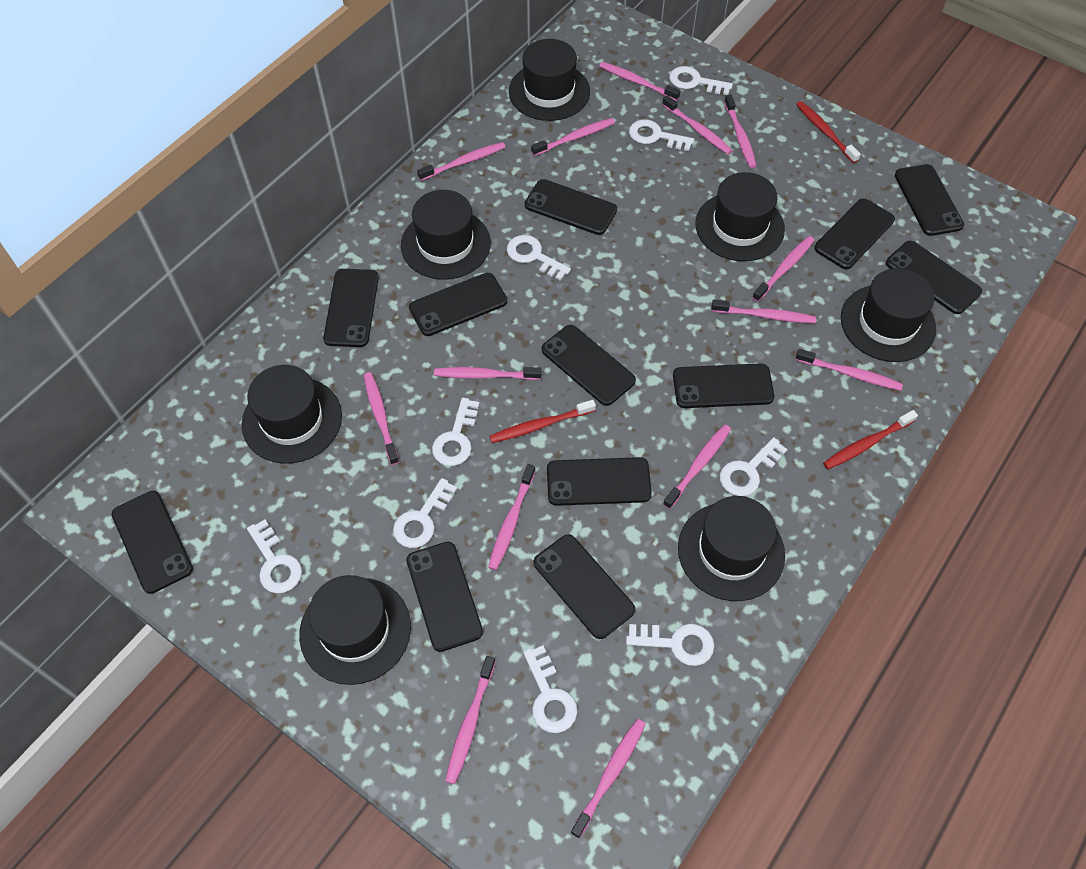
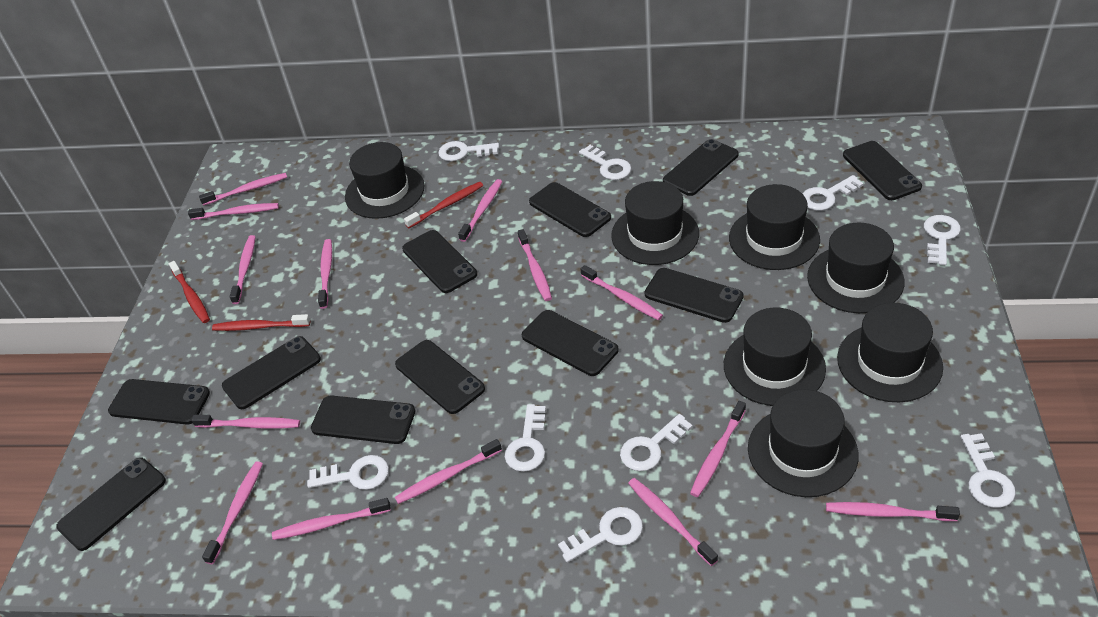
black phone: 12 -> 11

